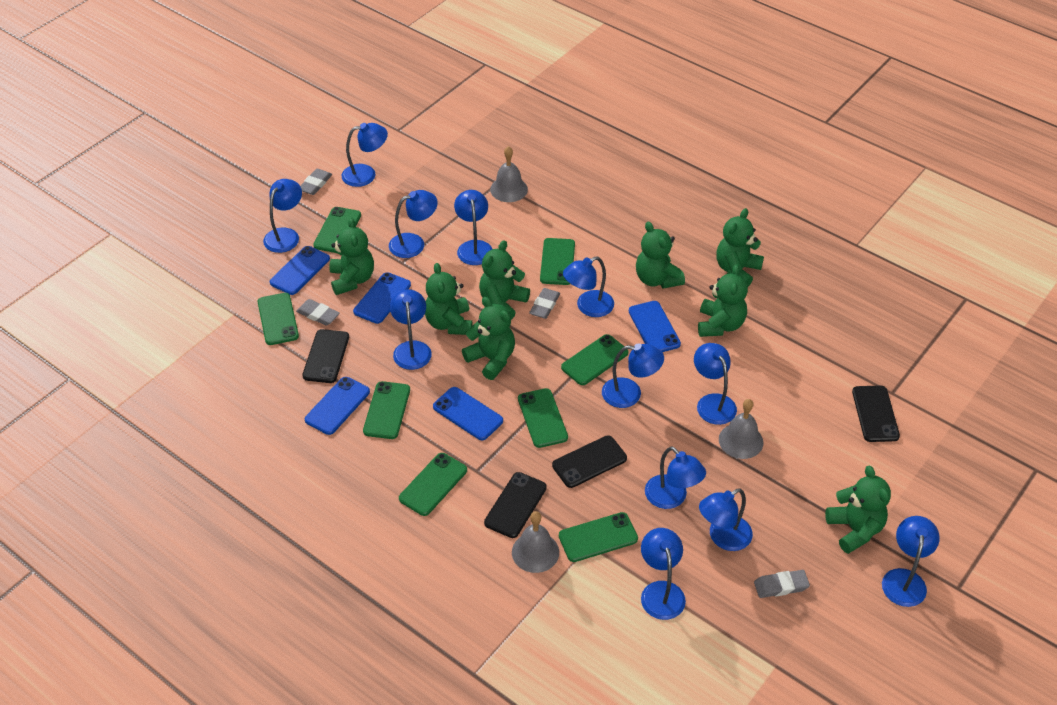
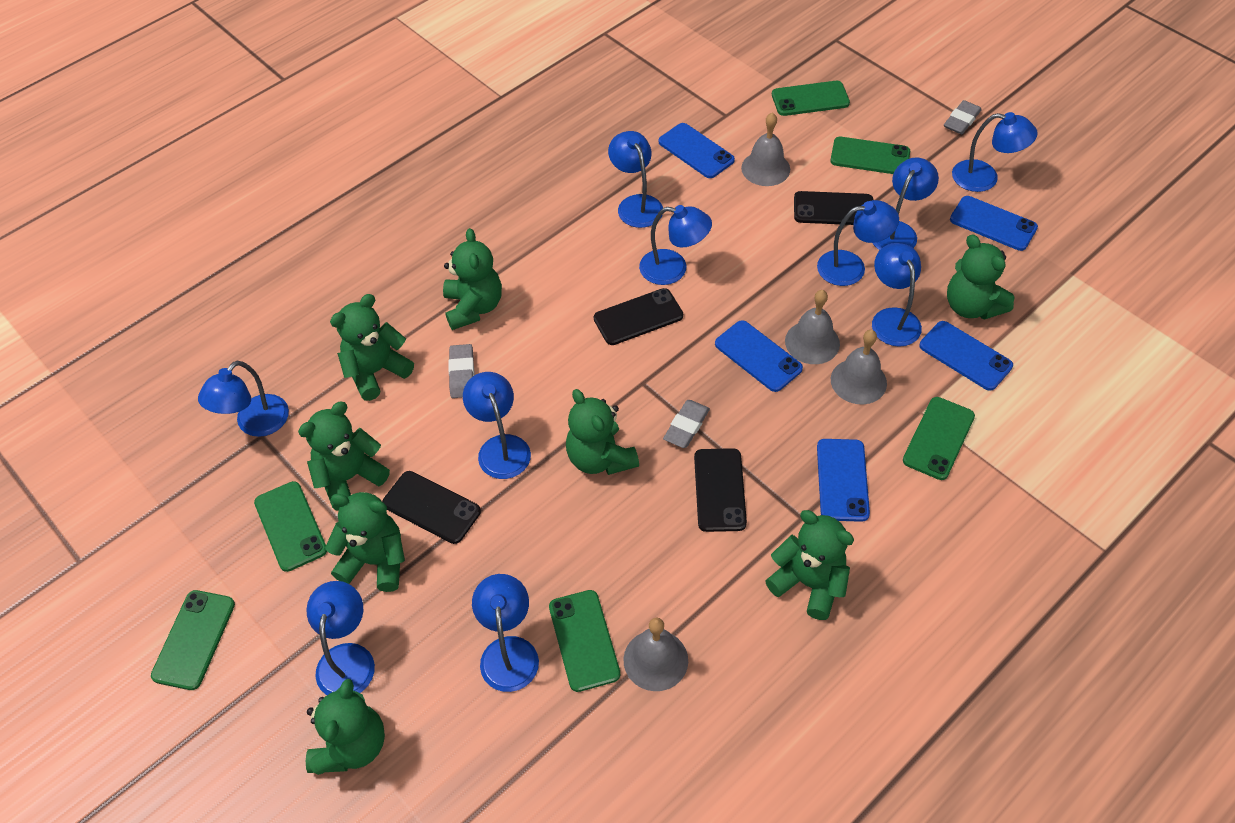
blue lamp: 12 -> 10
green phone: 8 -> 6
grey bell: 3 -> 4
grey eraser: 4 -> 3

